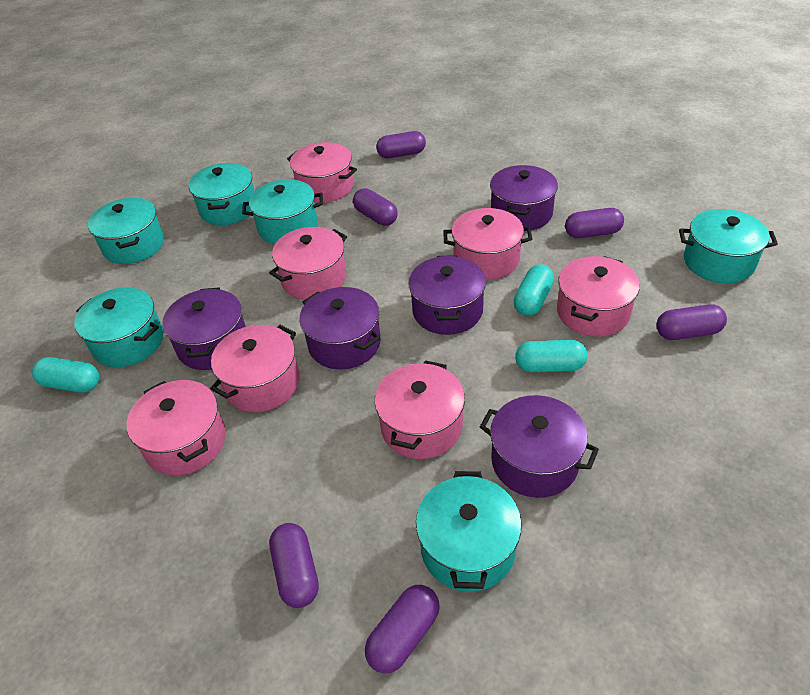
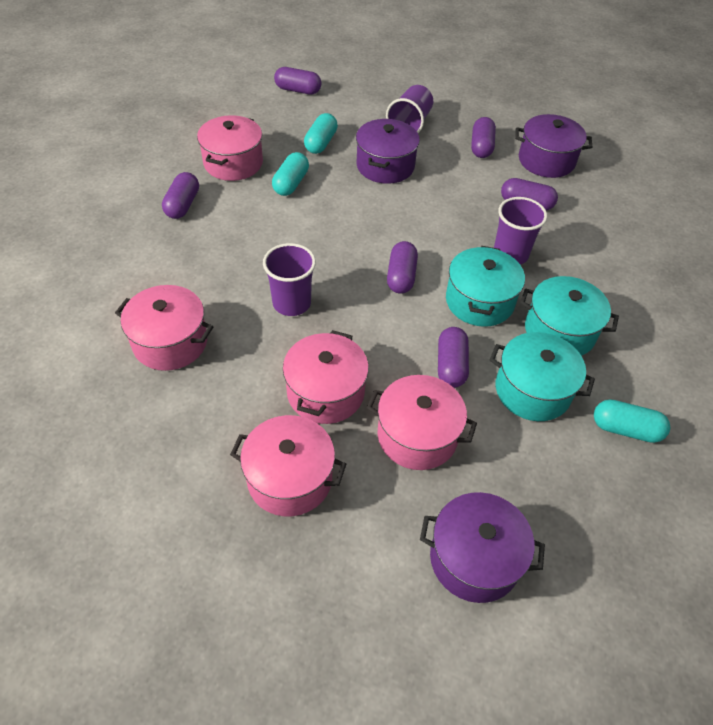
pink pot: 7 -> 5
purple cup: 0 -> 3
purple pot: 5 -> 3
turquoise pot: 6 -> 3

